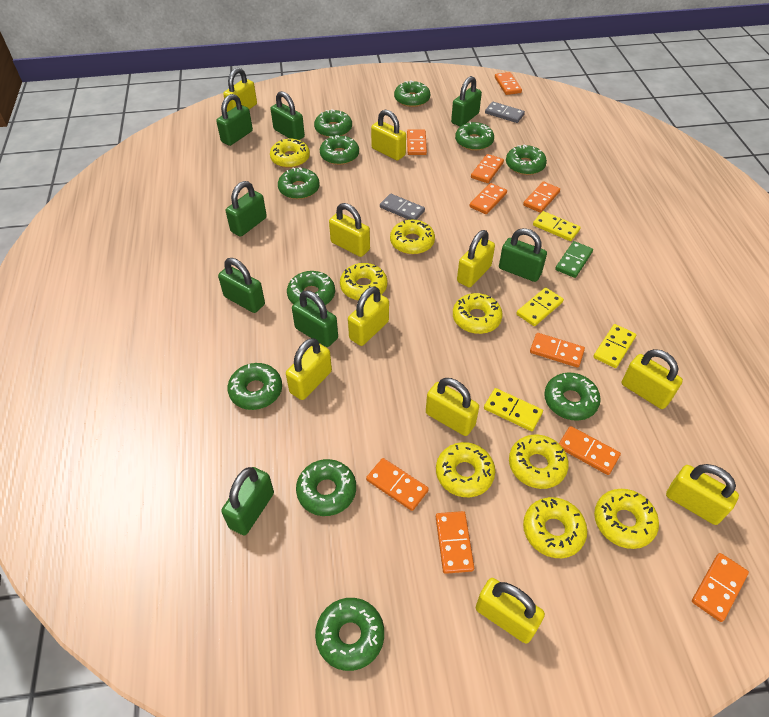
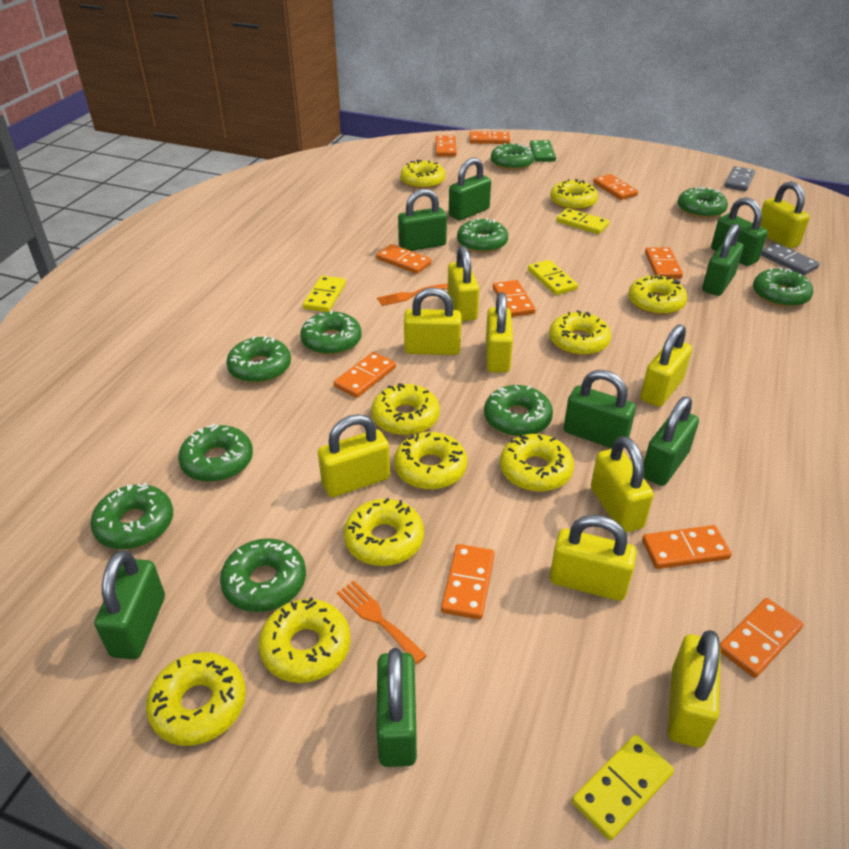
green donut: 11 -> 10
orange fork: 0 -> 2
yellow donut: 8 -> 10
yellow padlock: 10 -> 9

